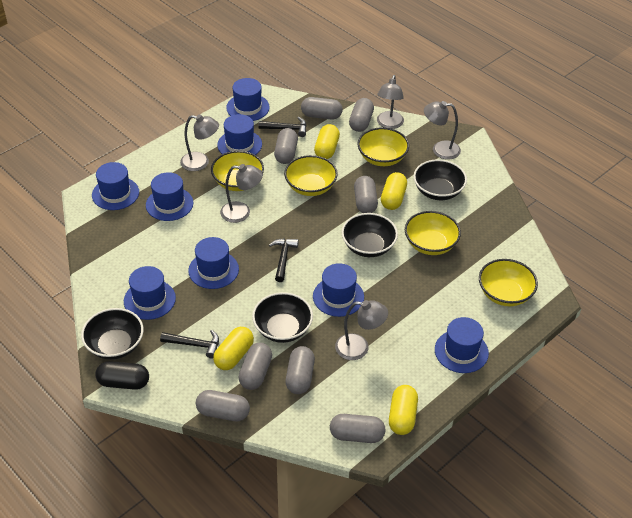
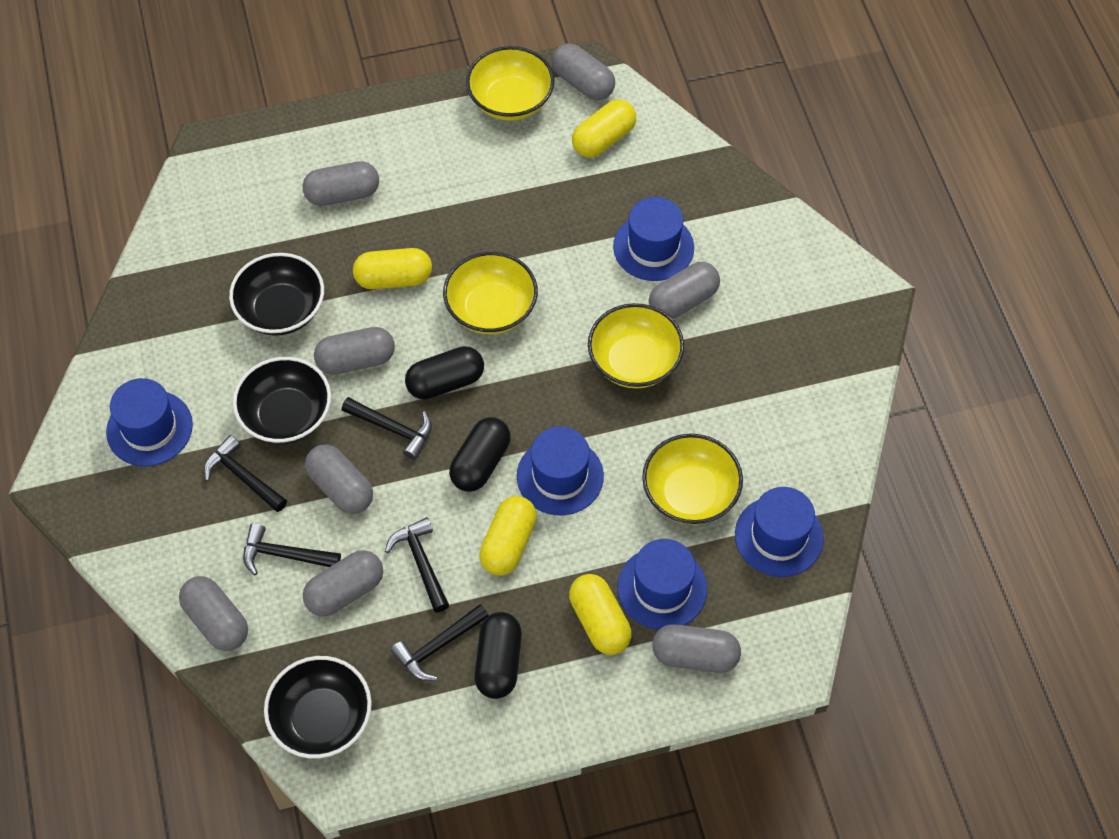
black bowl: 4 -> 3
black capsule: 1 -> 3
black hammer: 3 -> 5
blue hat: 8 -> 5
grey lamp: 5 -> 0
yellow bowl: 5 -> 4

